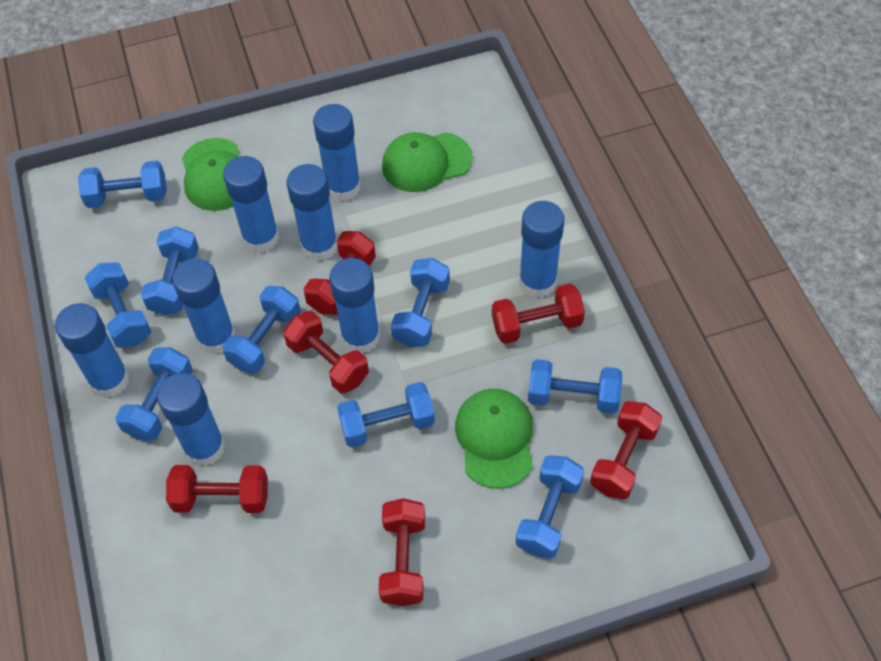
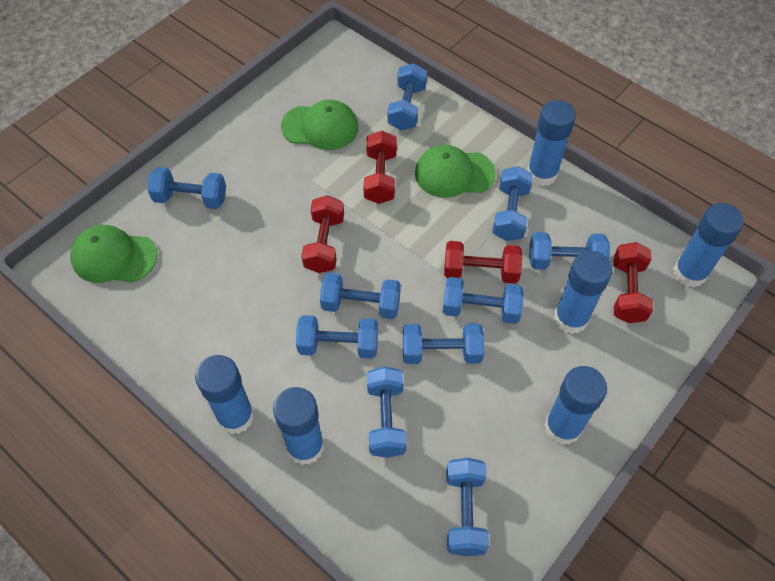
blue dumbbell: 9 -> 10
blue glue stick: 8 -> 6
red dumbbell: 6 -> 4

